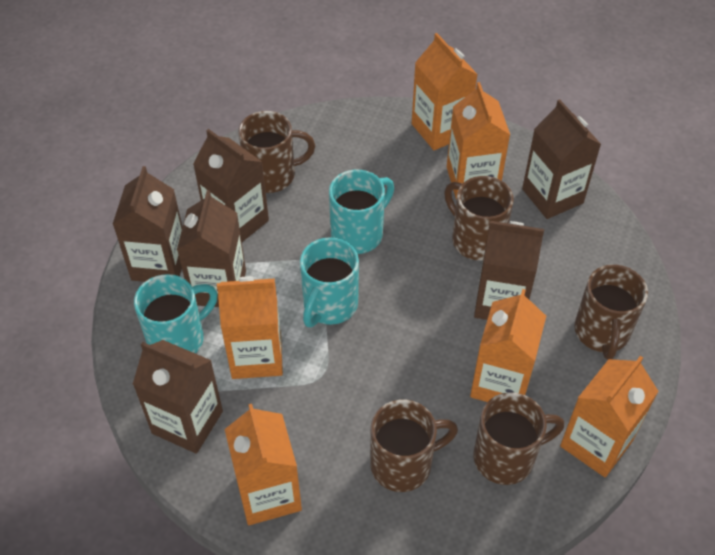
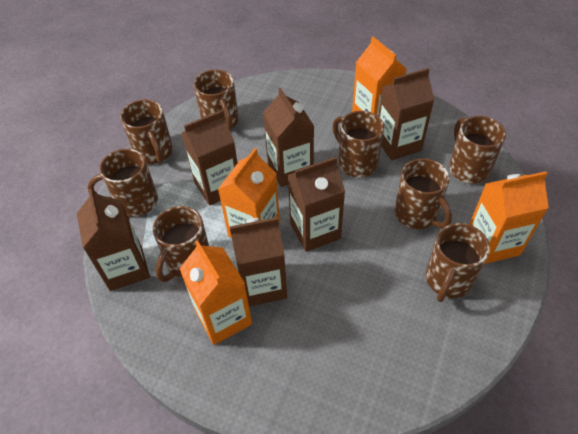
brown mug: 5 -> 8
orange carton: 6 -> 4
turquoise mug: 3 -> 0

